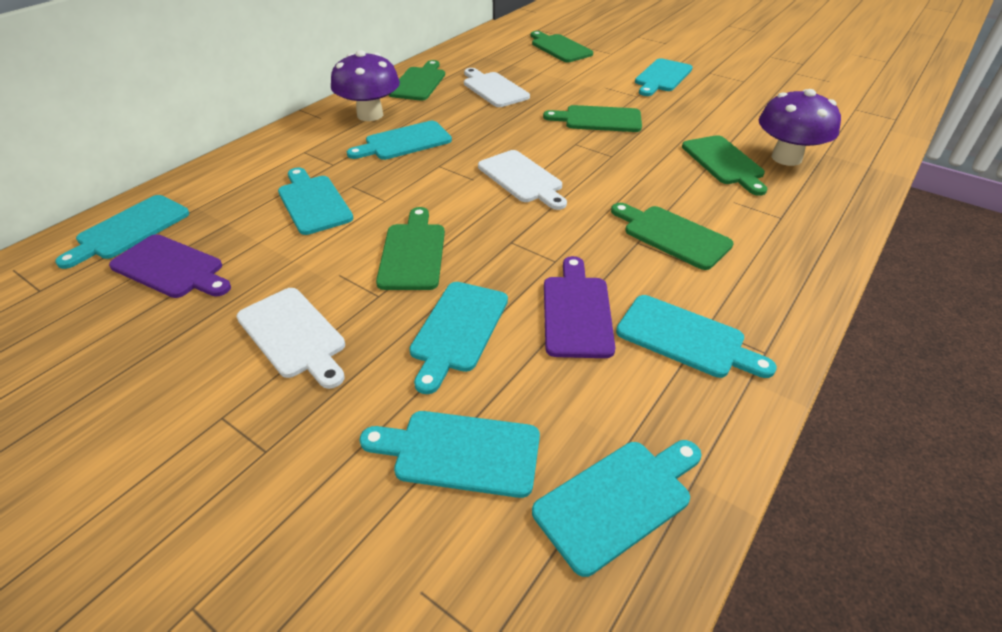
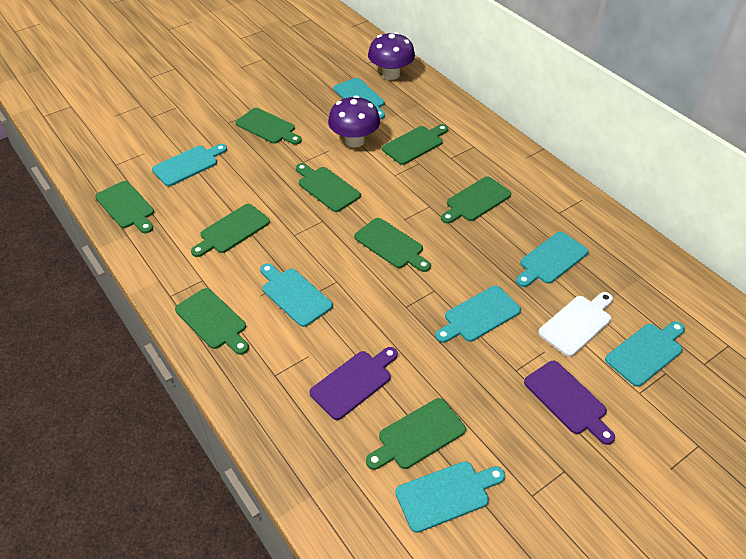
green cutting board: 6 -> 9
turquoise cutting board: 8 -> 7
white cutting board: 3 -> 1

